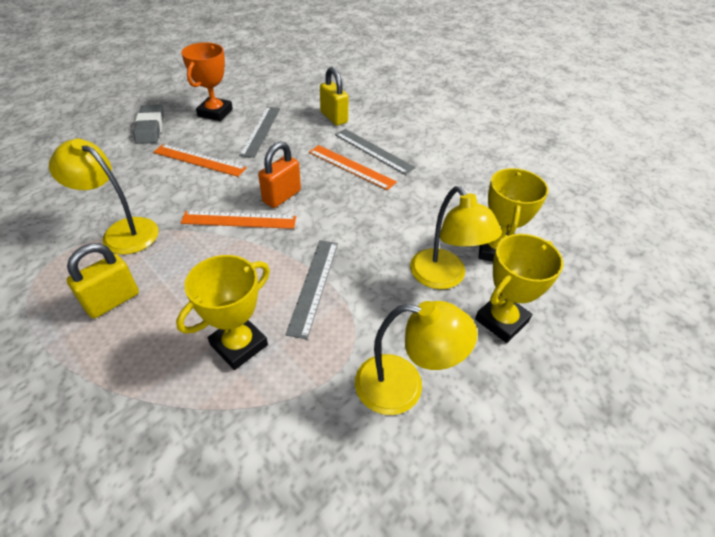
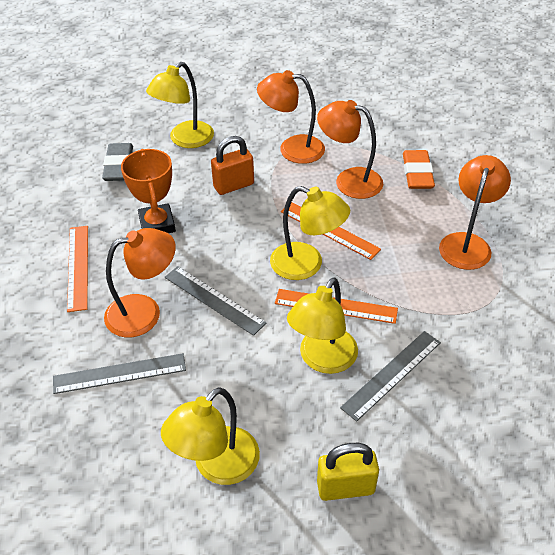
orange eraser: 0 -> 1
orange lamp: 0 -> 4
yellow lamp: 3 -> 4
yellow padlock: 2 -> 1
yellow trophy: 3 -> 0

